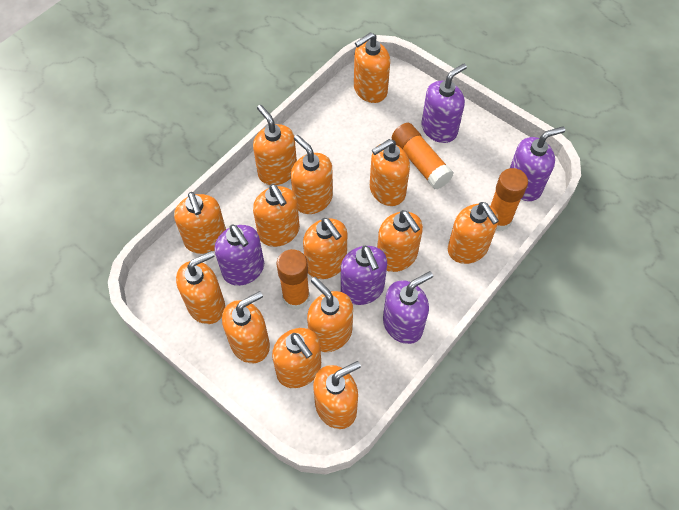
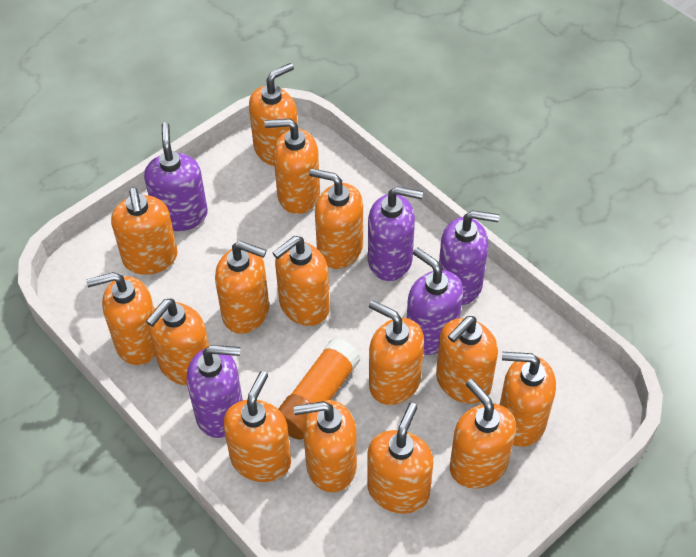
orange glue stick: 3 -> 1
orange soap dispenser: 14 -> 15

